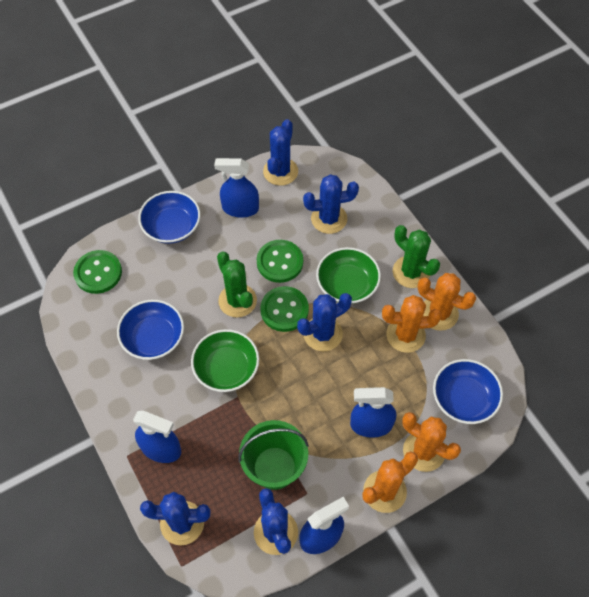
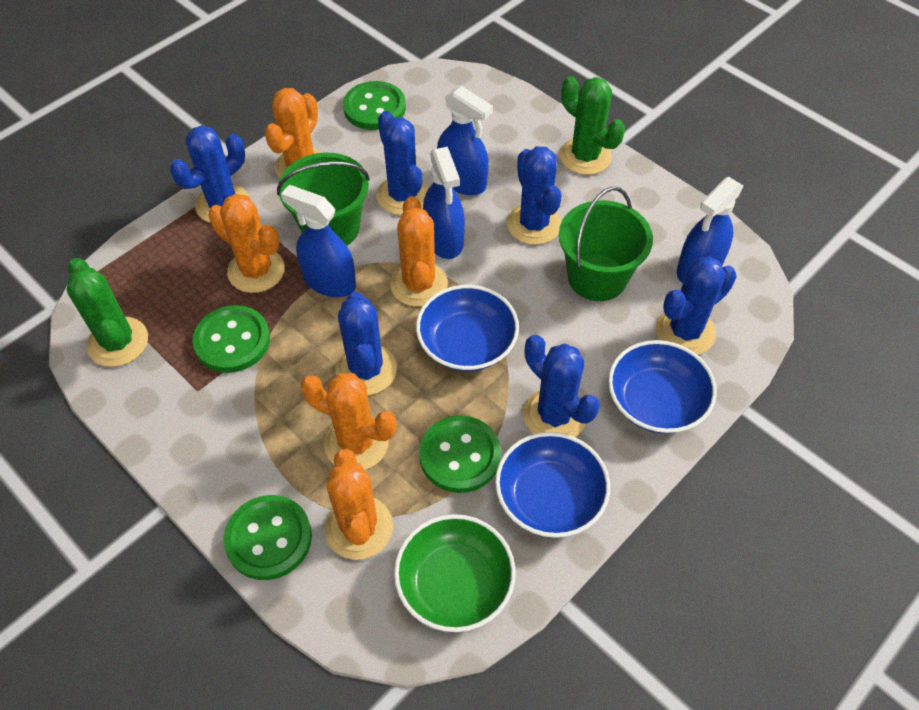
blue cactus: 5 -> 6
green bowl: 2 -> 1
green bucket: 1 -> 2
green button: 3 -> 4
orange cactus: 4 -> 5

